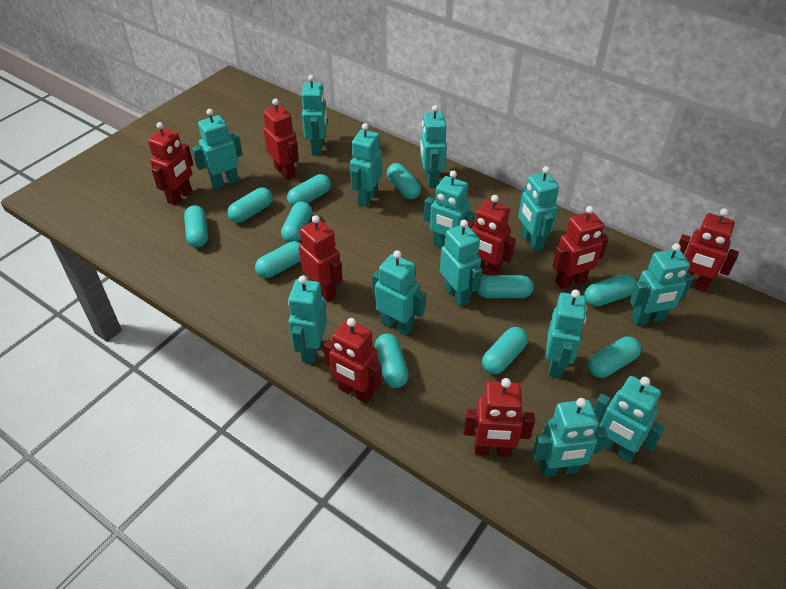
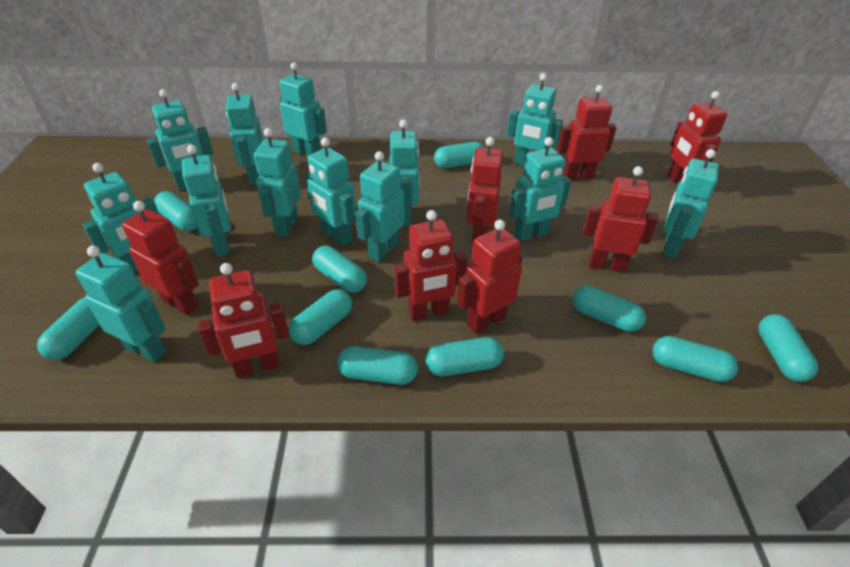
turquoise capsule: 11 -> 10

